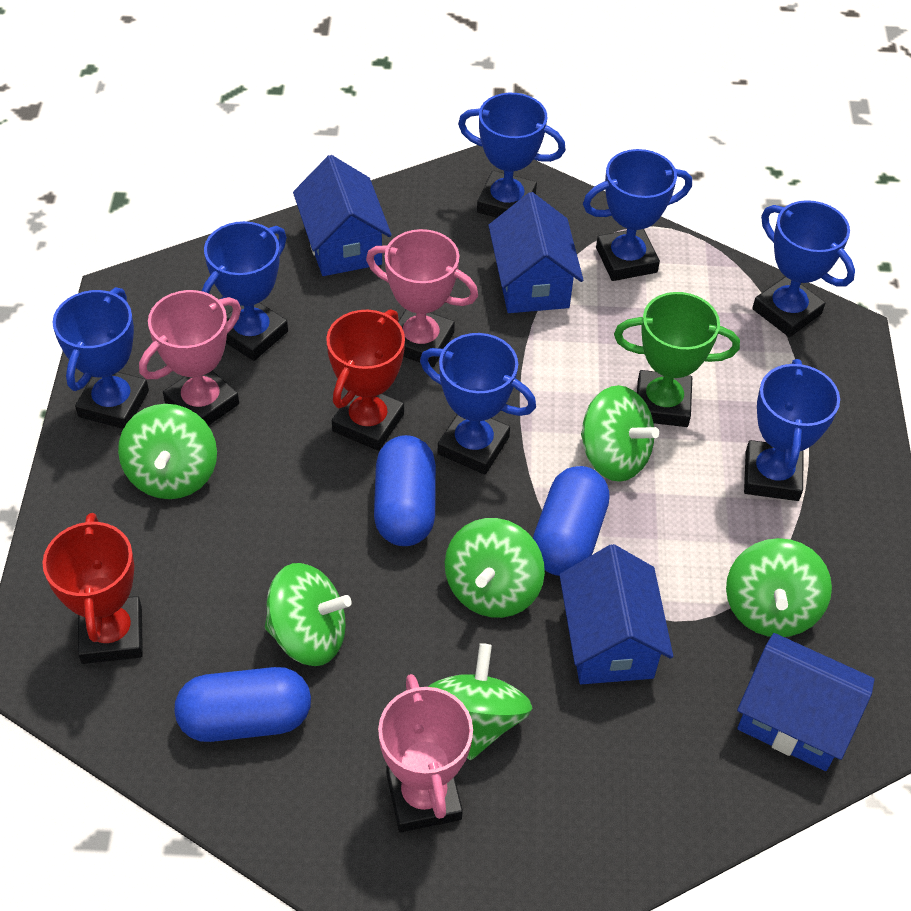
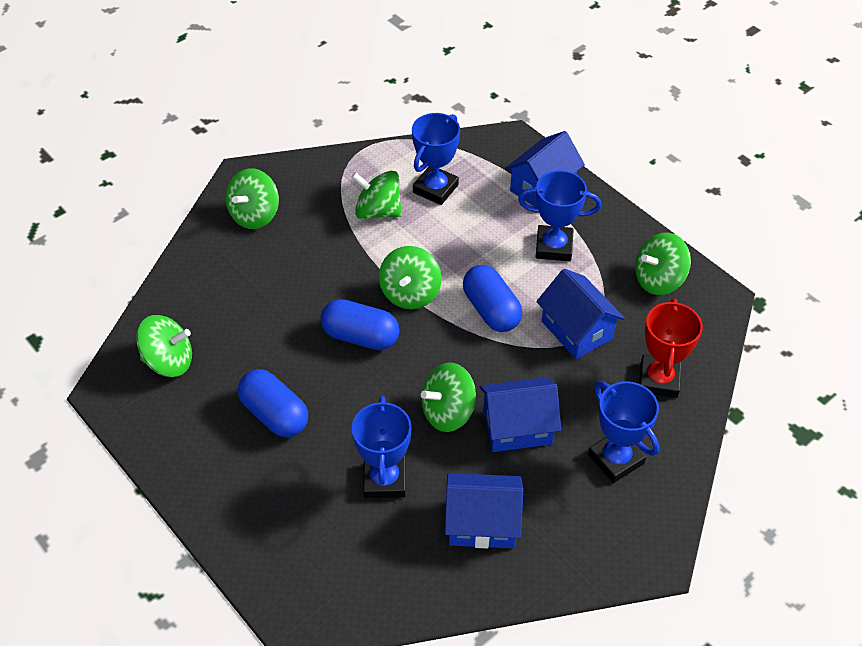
blue trophy: 7 -> 4
green trophy: 1 -> 0
pink trophy: 3 -> 0
red trophy: 2 -> 1

